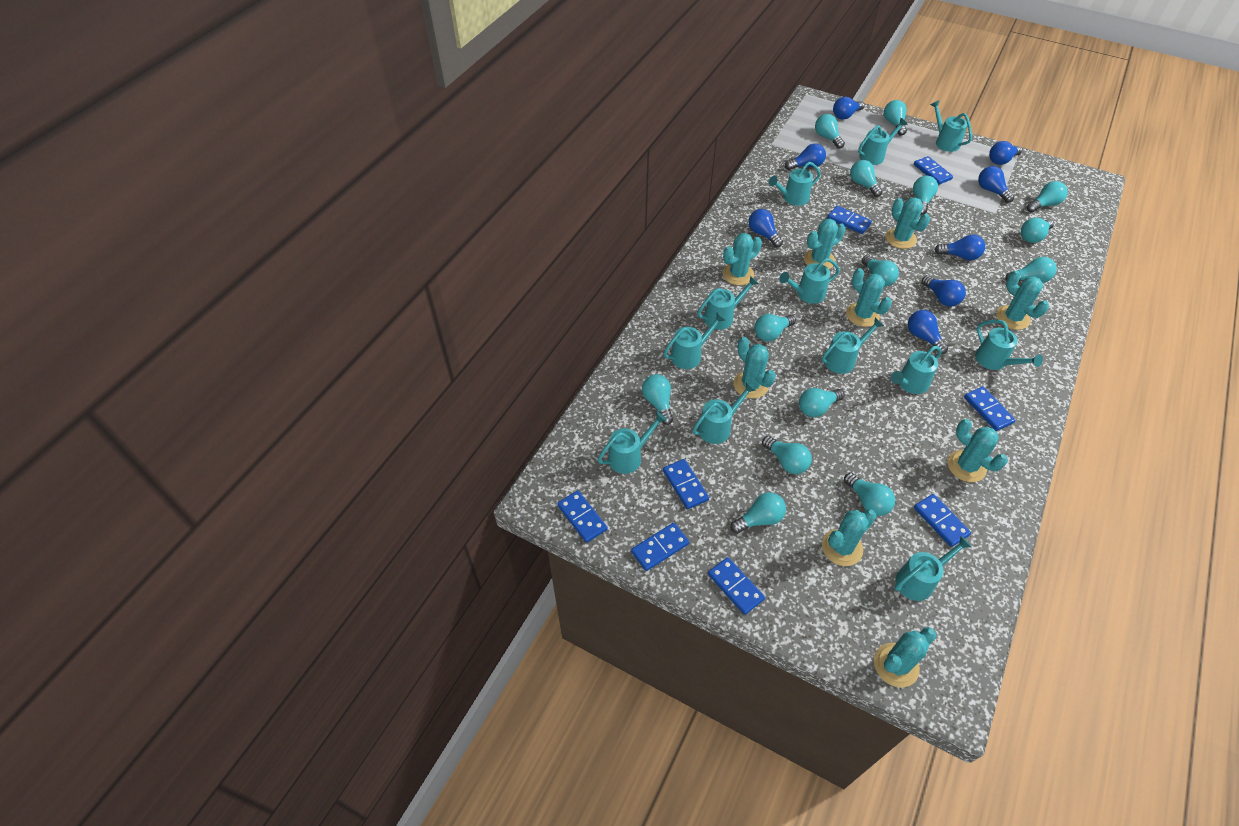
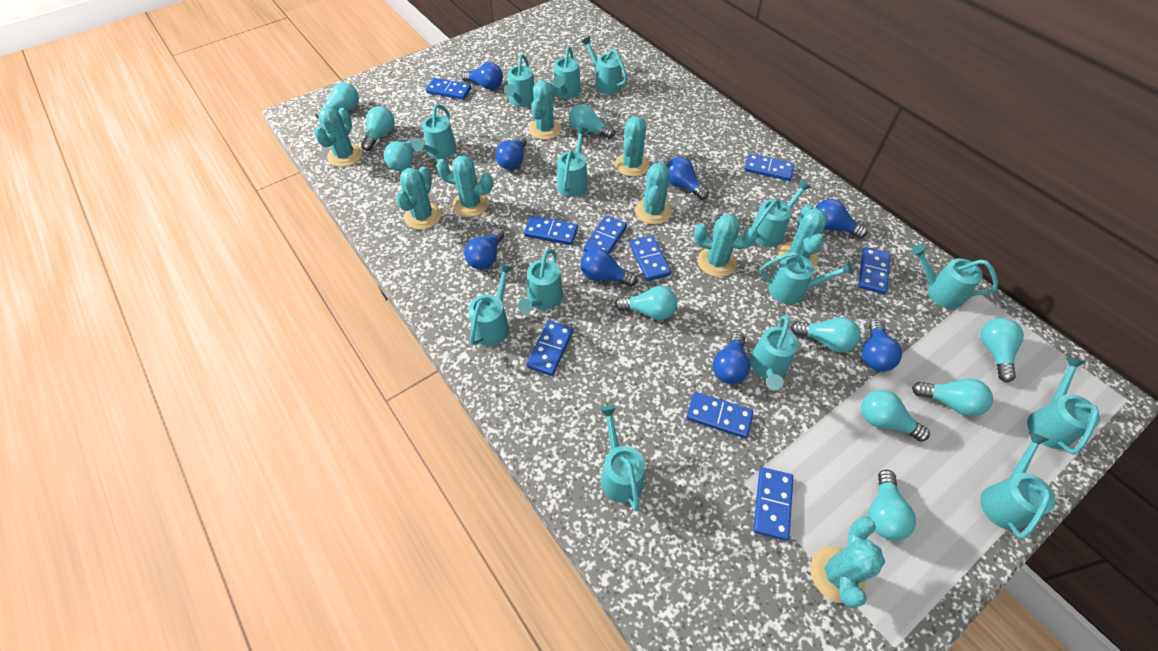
blue domino: 8 -> 9
turquoise light bulb: 14 -> 10
turquoise watering can: 12 -> 14

